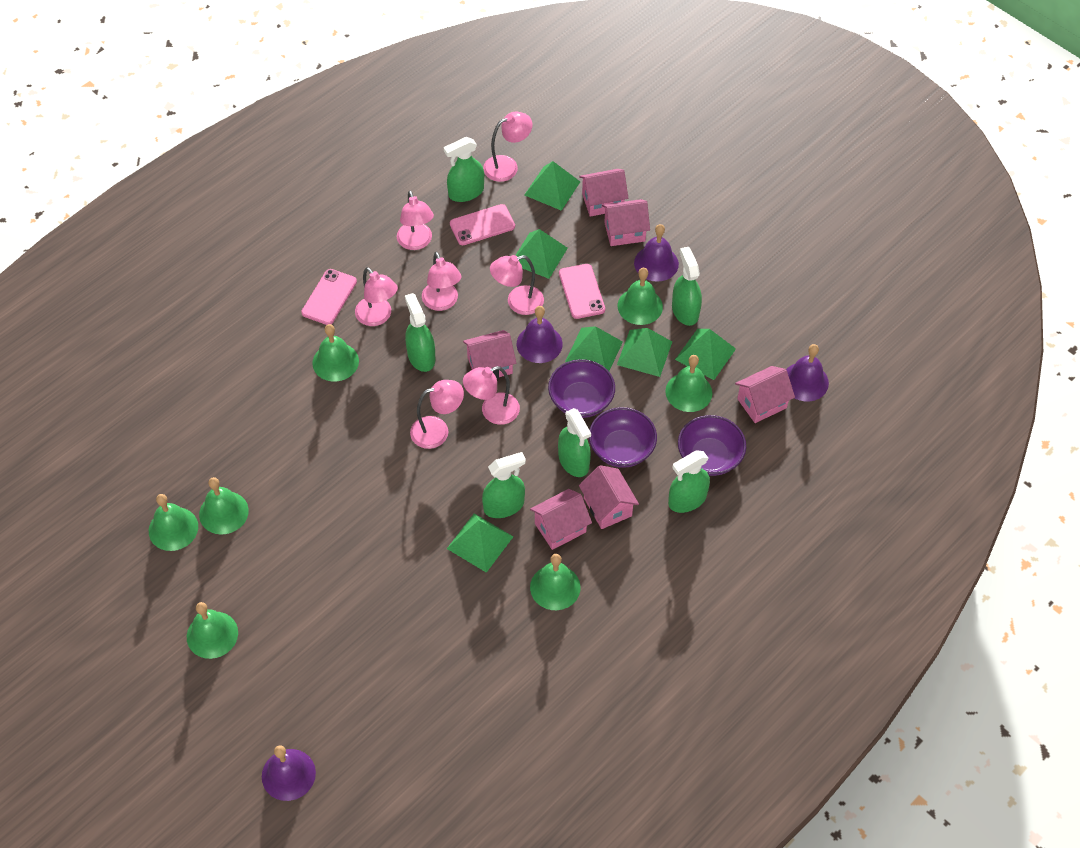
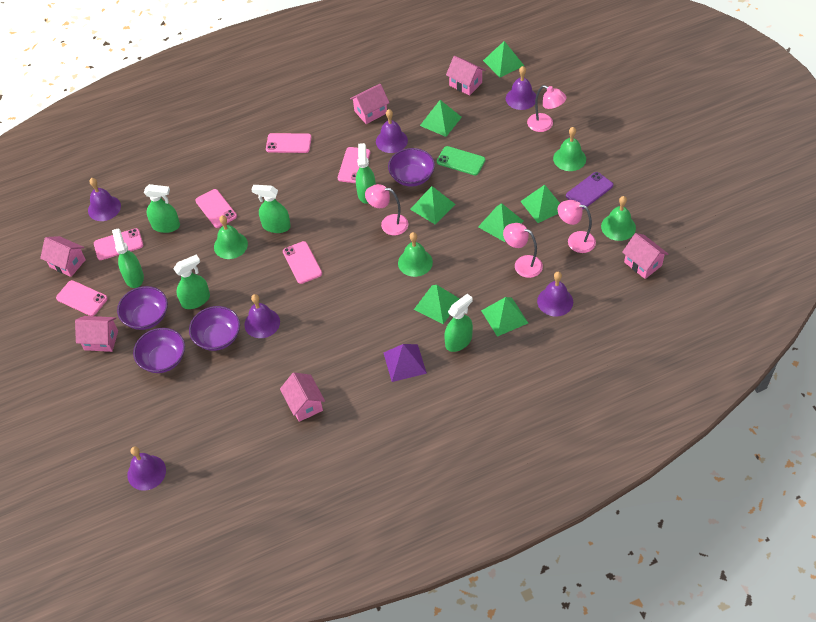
green bell: 7 -> 4
green phone: 0 -> 1
green pyramid: 6 -> 7
pink lamp: 7 -> 4
pink phone: 3 -> 6
purple bell: 4 -> 6
purple bowl: 3 -> 4
purple phone: 0 -> 1
purple pyramid: 0 -> 1

